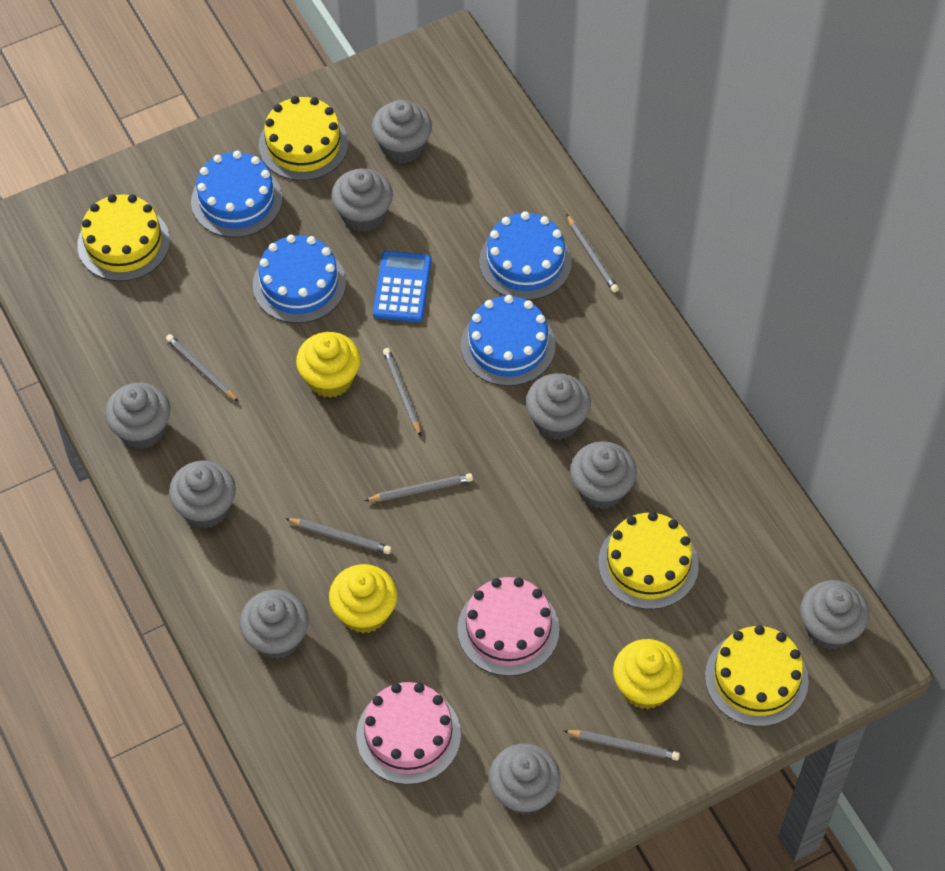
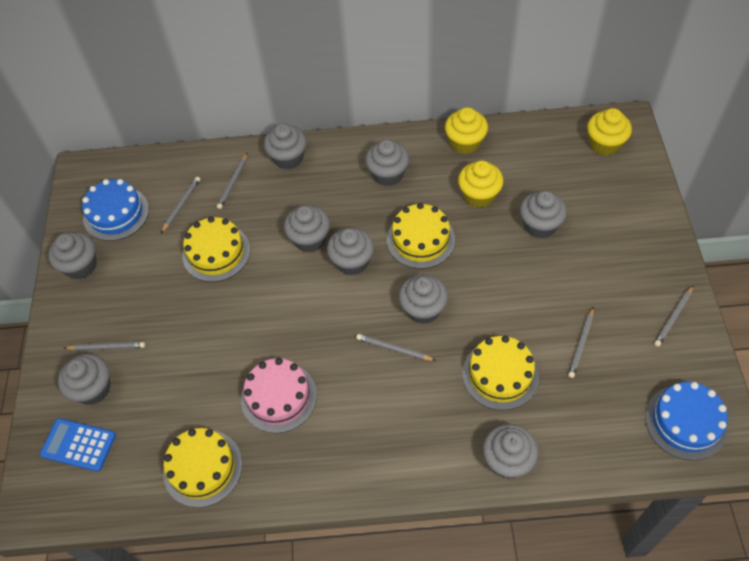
blue cake: 4 -> 2
pink cake: 2 -> 1

